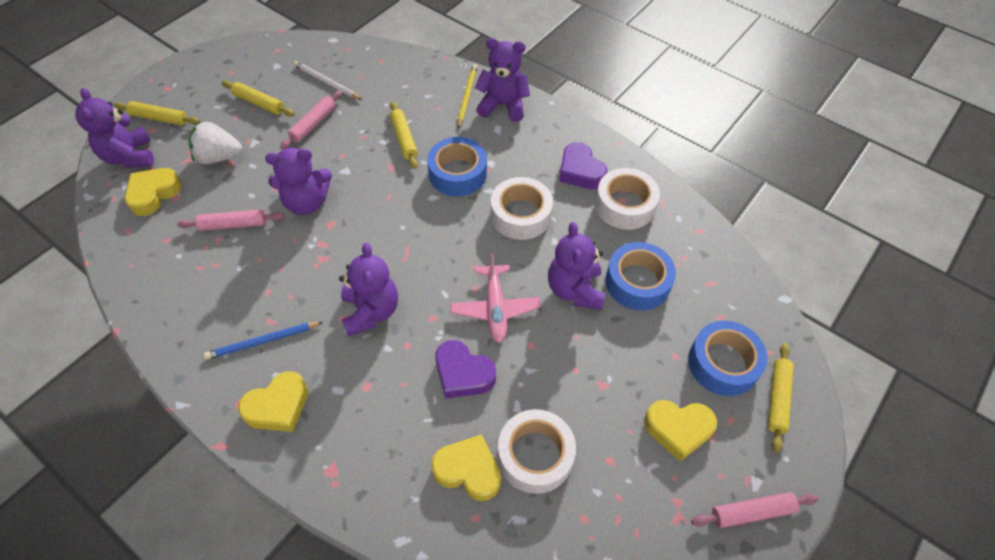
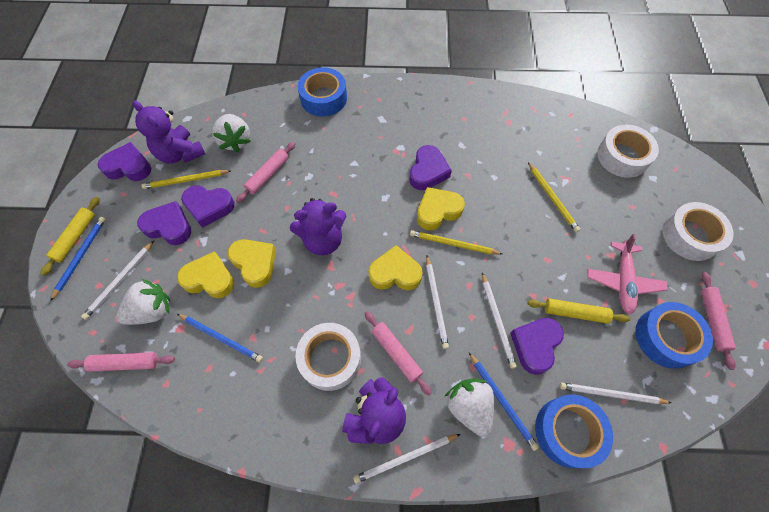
blue pencil: 1 -> 3
pink rolling pin: 3 -> 4
purple heart: 2 -> 5
purple teddy bear: 5 -> 3
white pencil: 1 -> 5
white strawberry: 1 -> 3
yellow pencil: 1 -> 3
yellow rolling pin: 4 -> 2

